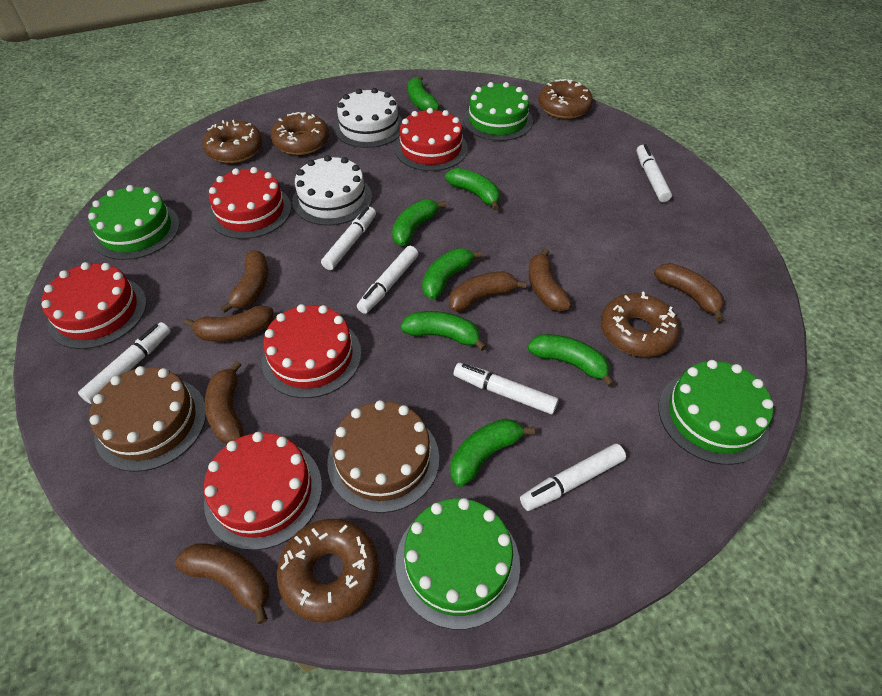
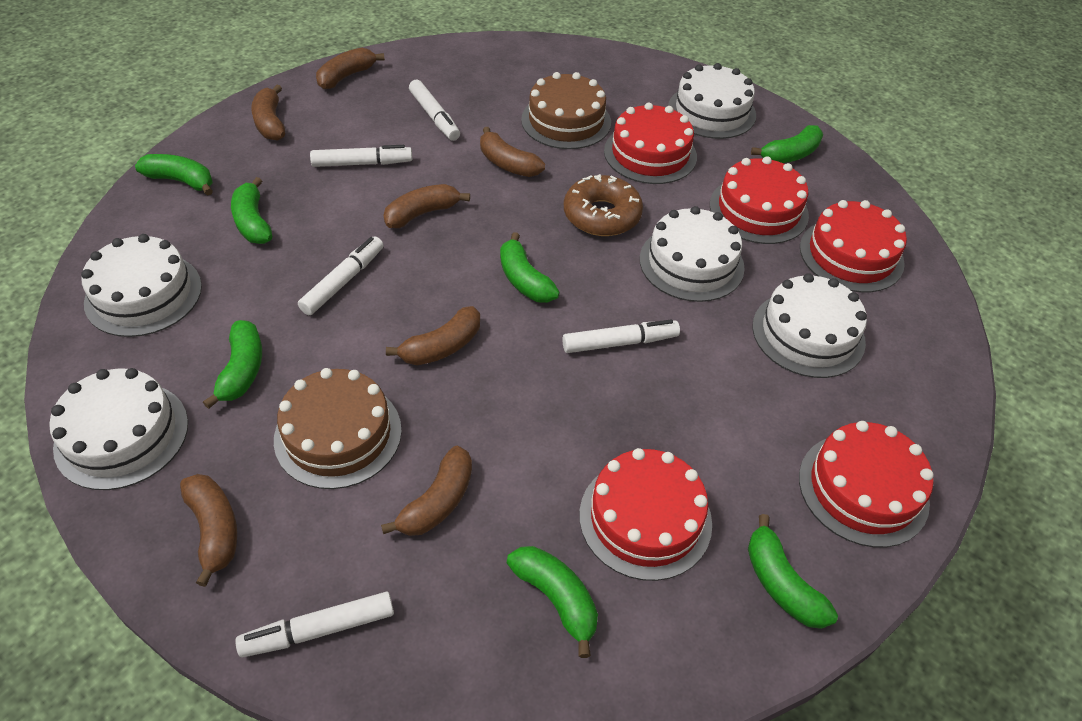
brown donut: 5 -> 1
green cake: 4 -> 0
white cake: 2 -> 5
white marker: 6 -> 5

